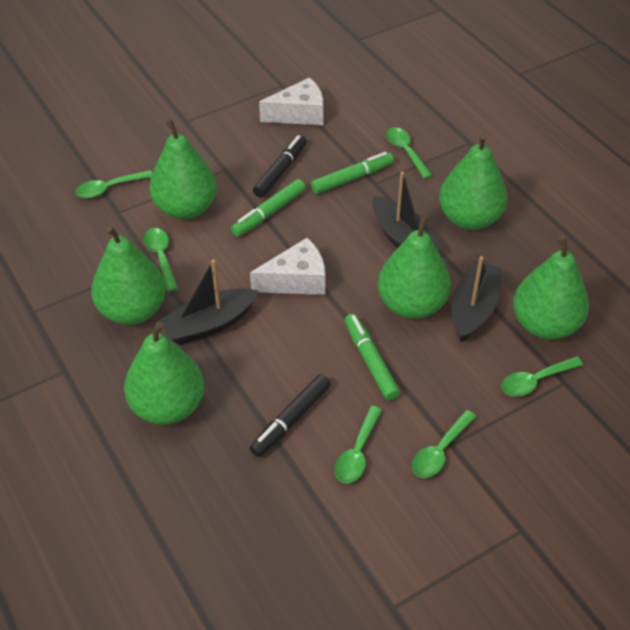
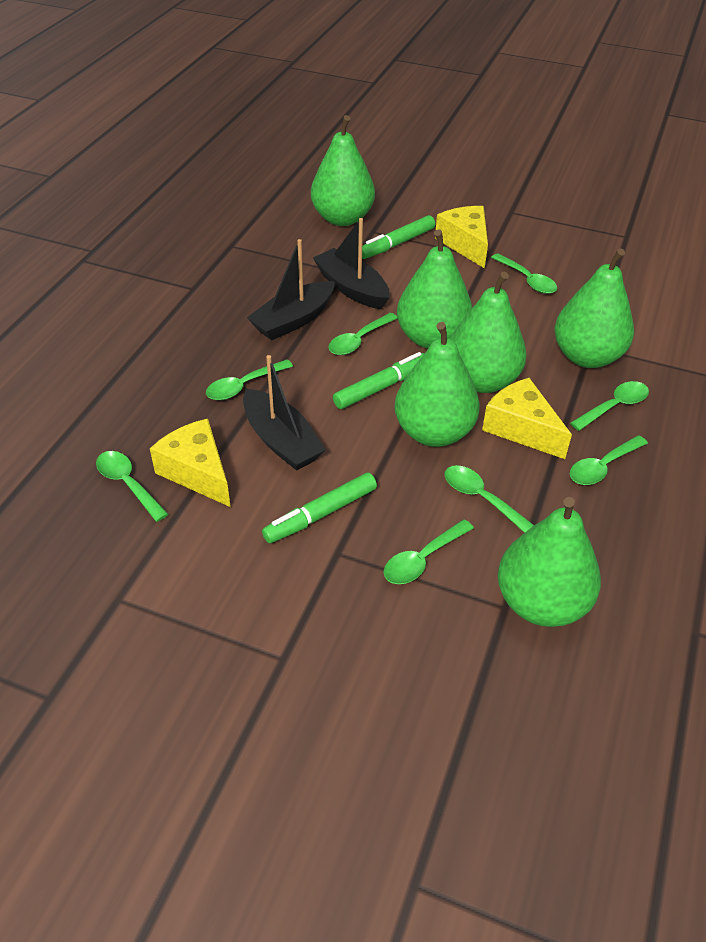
black marker: 2 -> 0
green spoon: 6 -> 8
white cheese: 2 -> 0
yellow cheese: 0 -> 3

